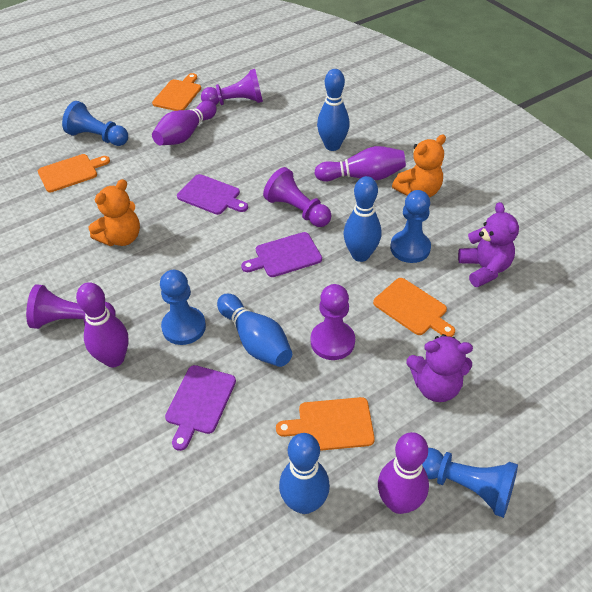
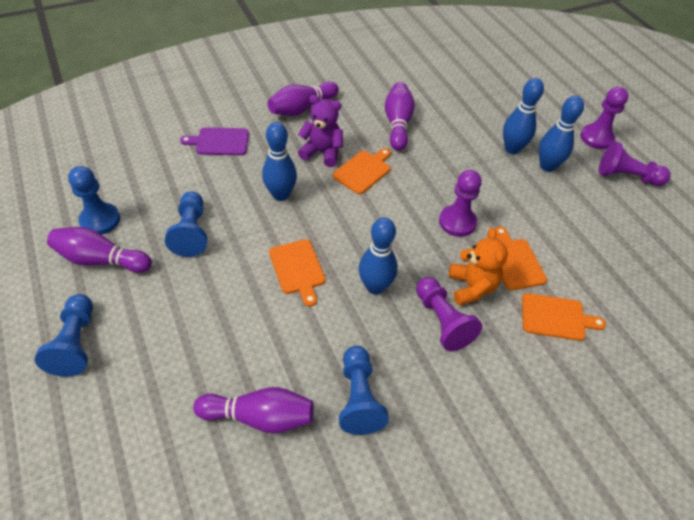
orange teddy bear: 2 -> 1
purple cutting board: 3 -> 1
purple teddy bear: 2 -> 1

